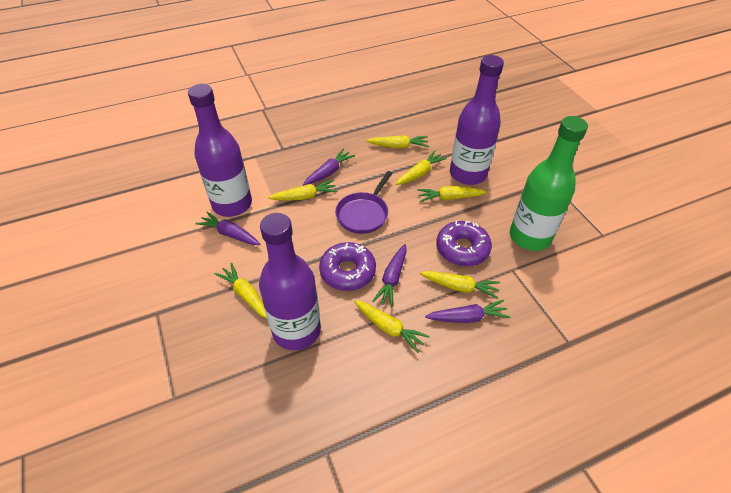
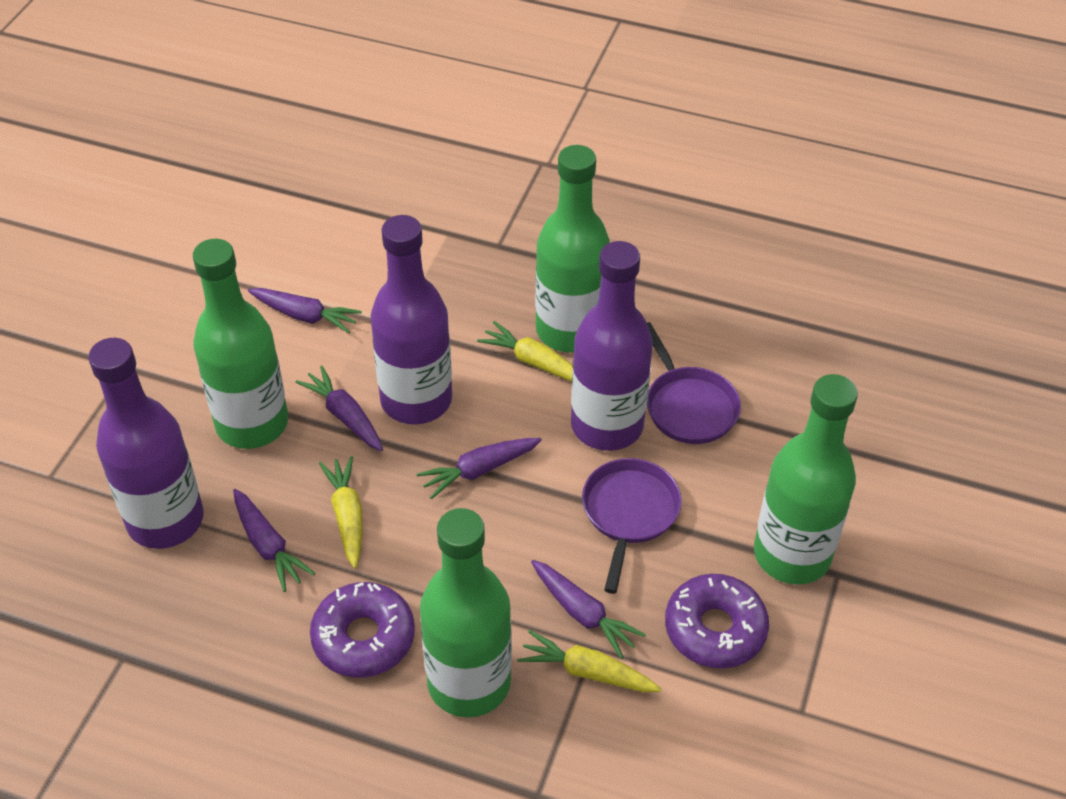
green bottle: 1 -> 4
purple carrot: 4 -> 5
purple pan: 1 -> 2
yellow carrot: 7 -> 3

